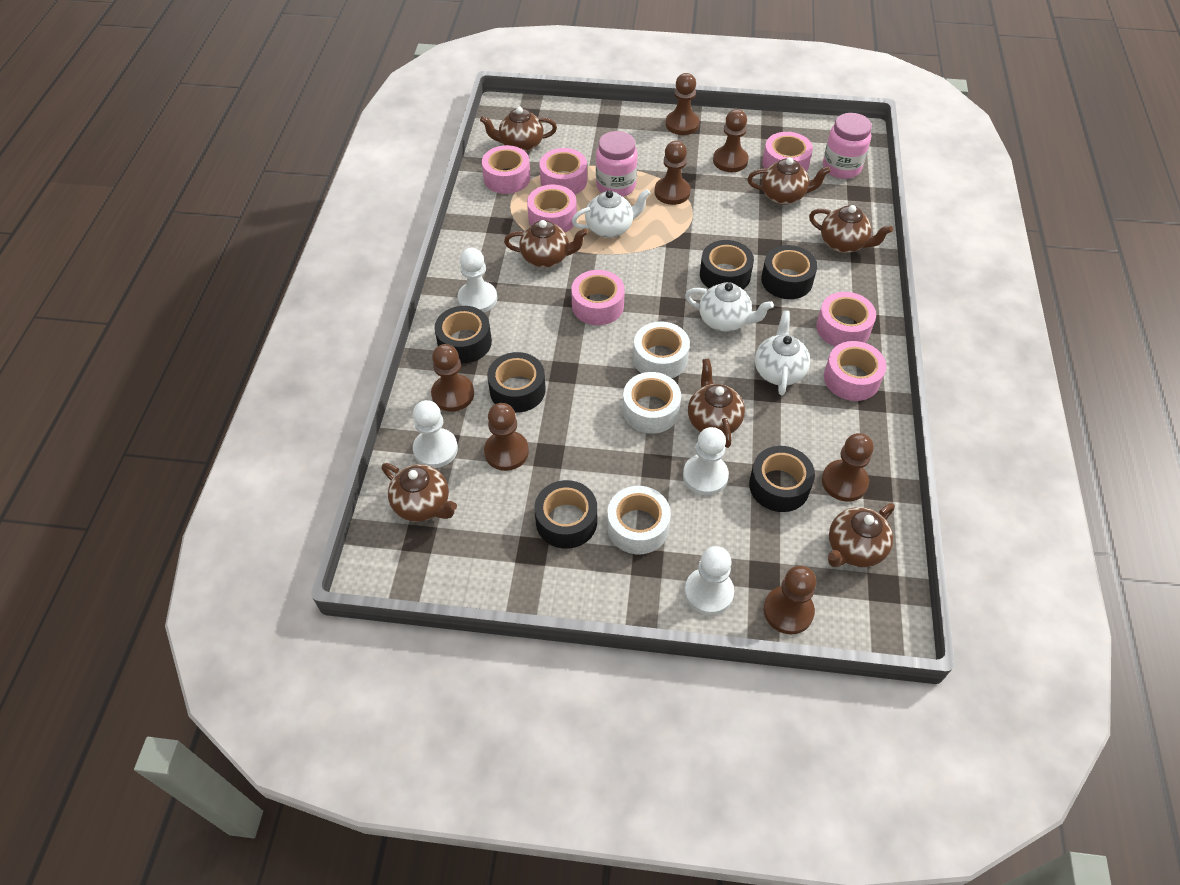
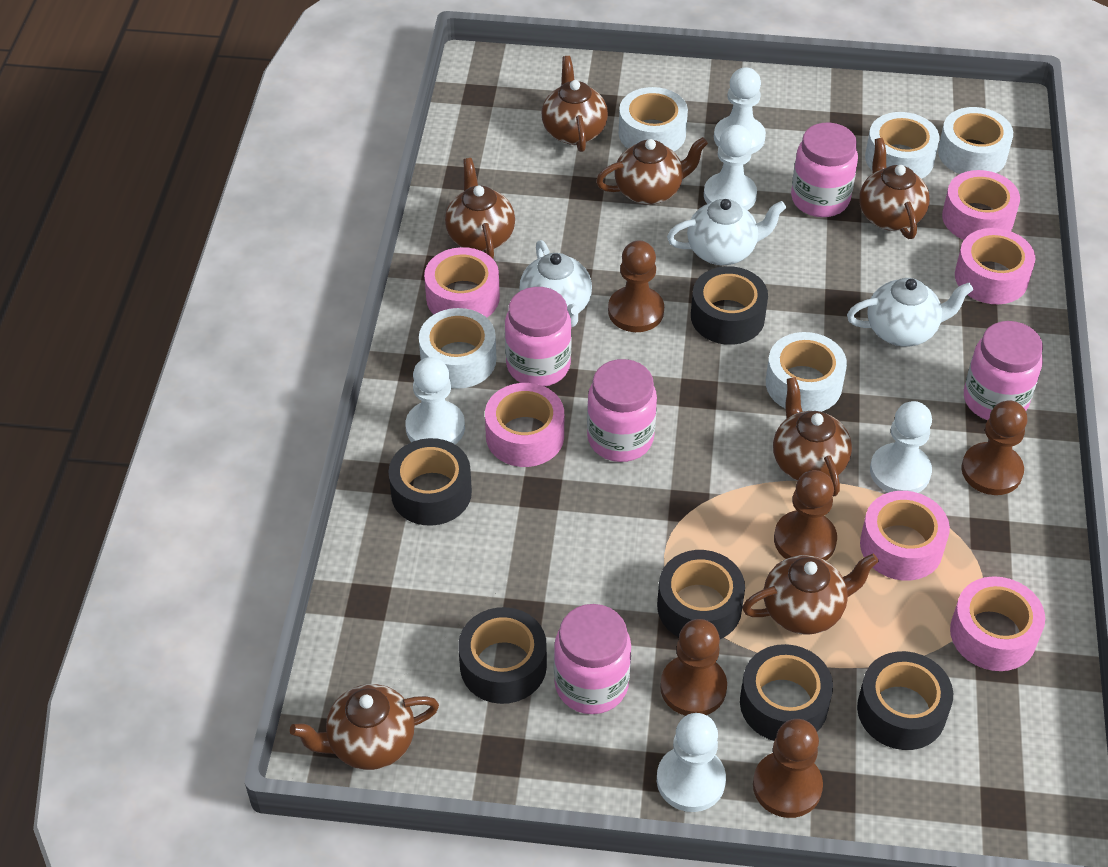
brown pawn: 7 -> 5
pink jar: 2 -> 5
pink tape: 7 -> 6
white pawn: 4 -> 5
white tape: 3 -> 5

